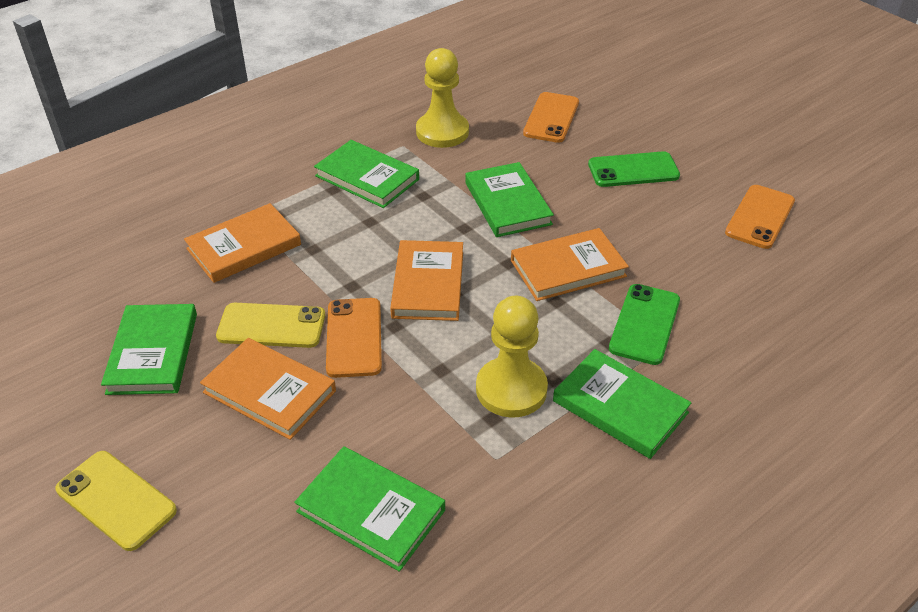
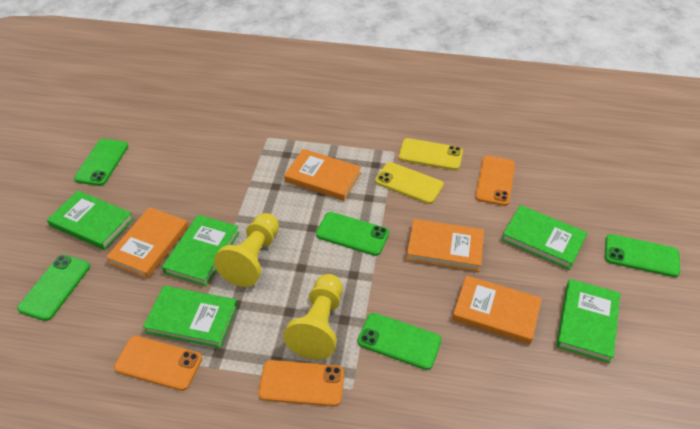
green phone: 2 -> 5

